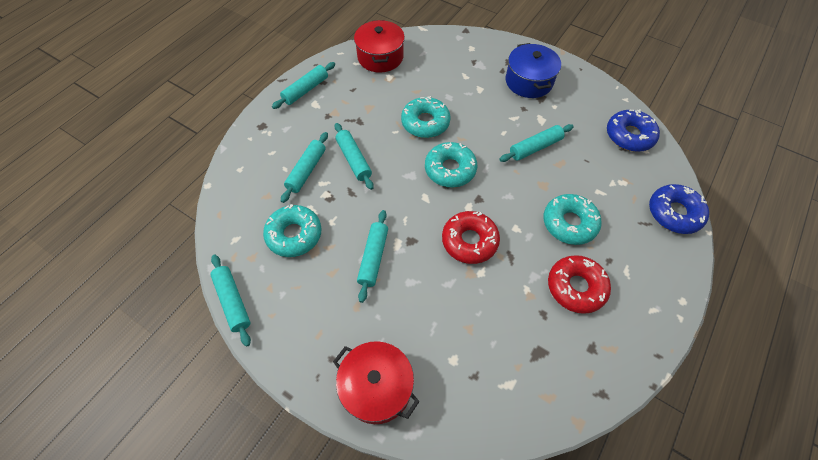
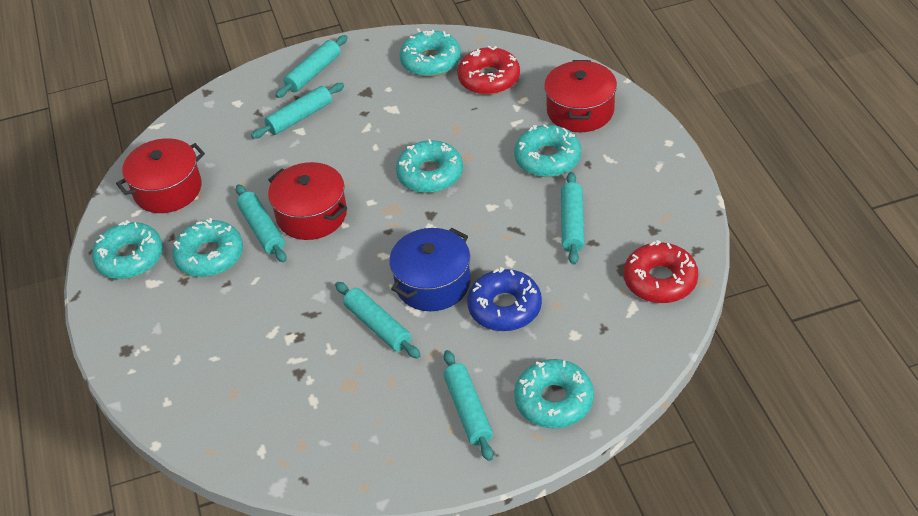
blue donut: 2 -> 1
red pot: 2 -> 3
turquoise donut: 4 -> 6

